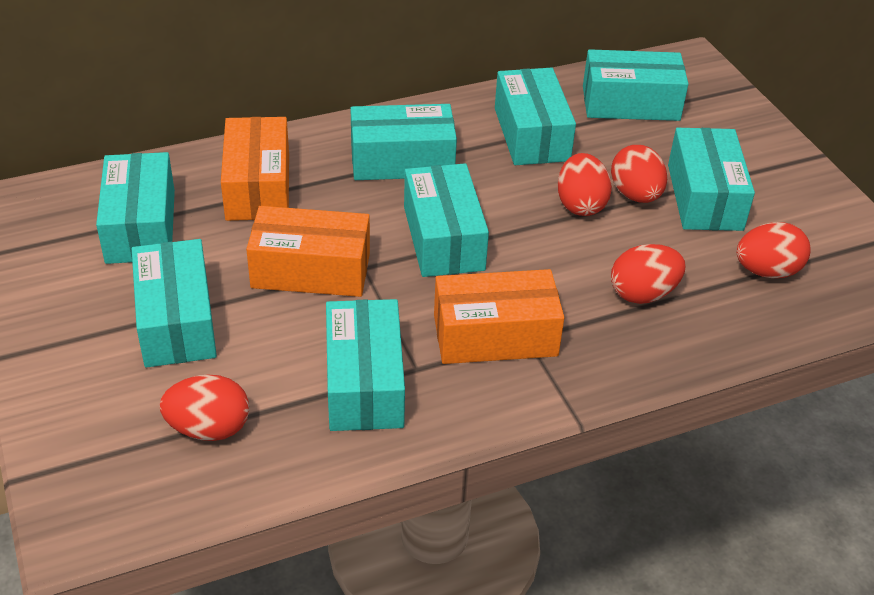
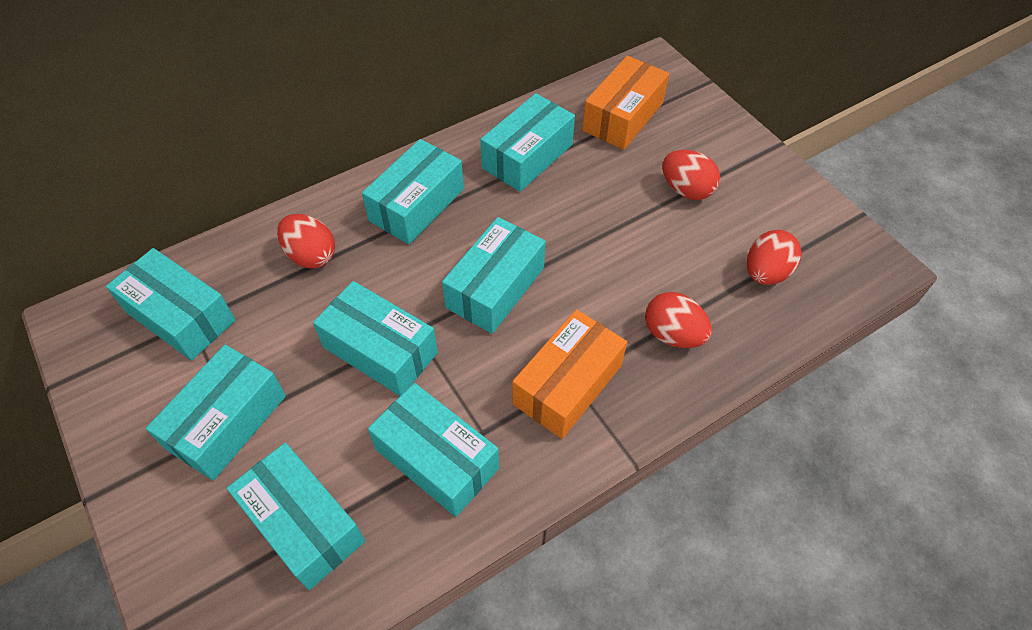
orange box: 3 -> 2
red egg: 5 -> 4

